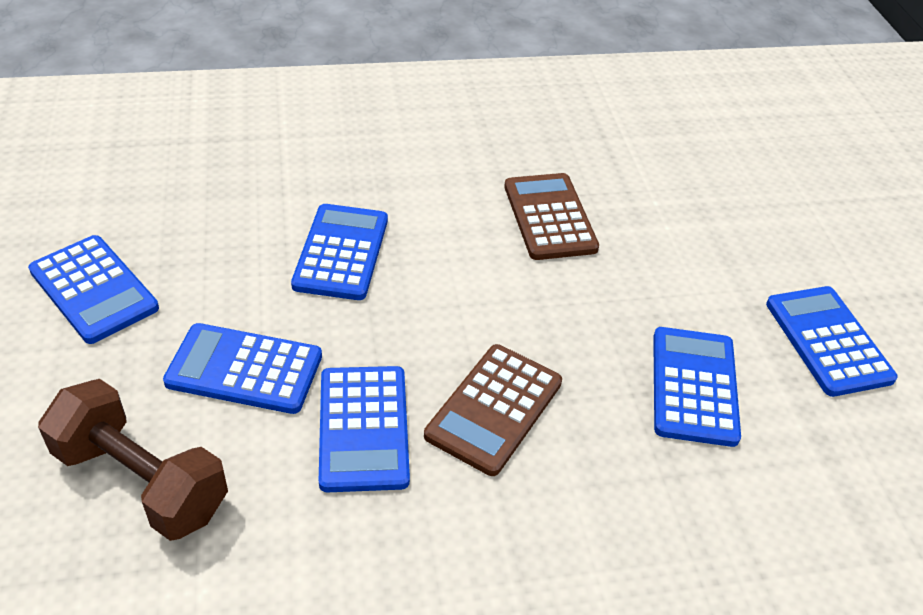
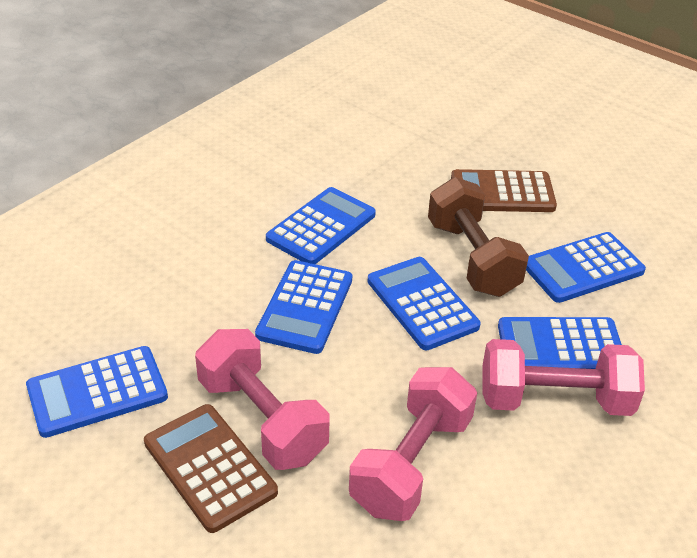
pink dumbbell: 0 -> 3

